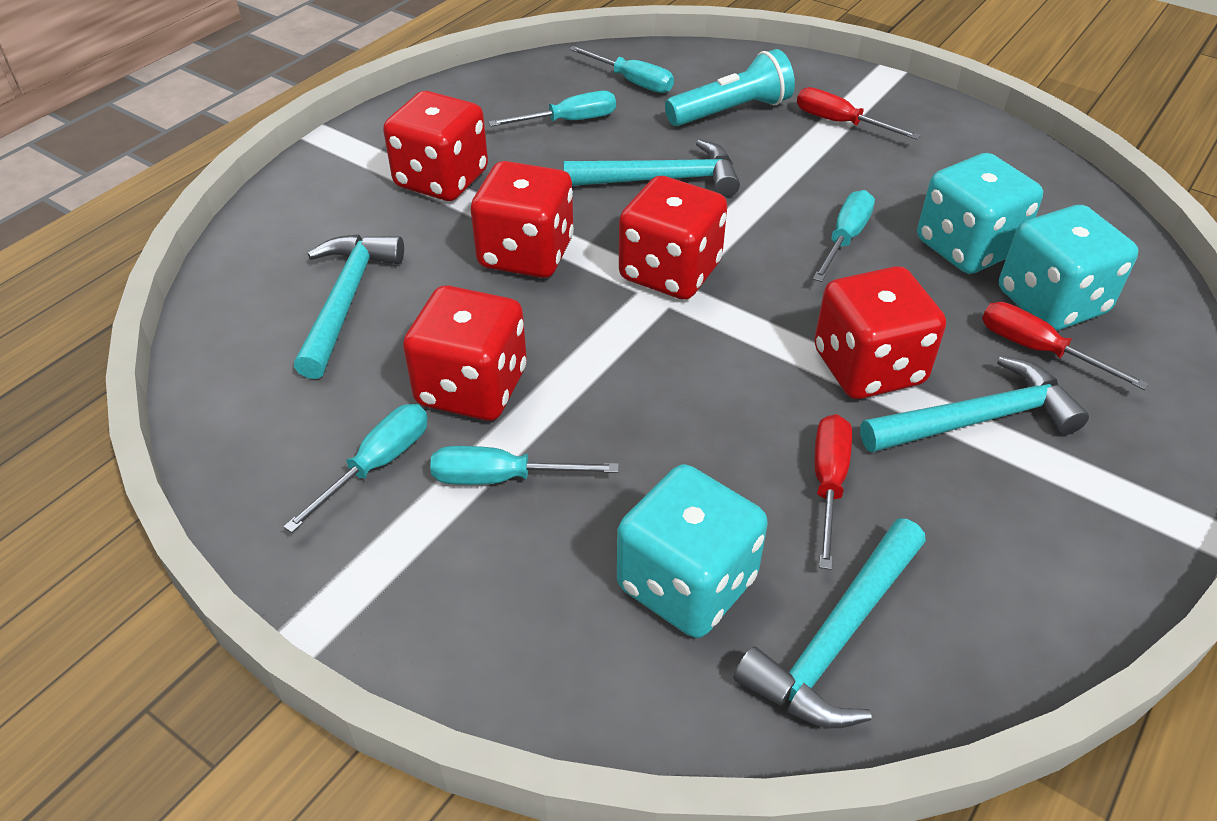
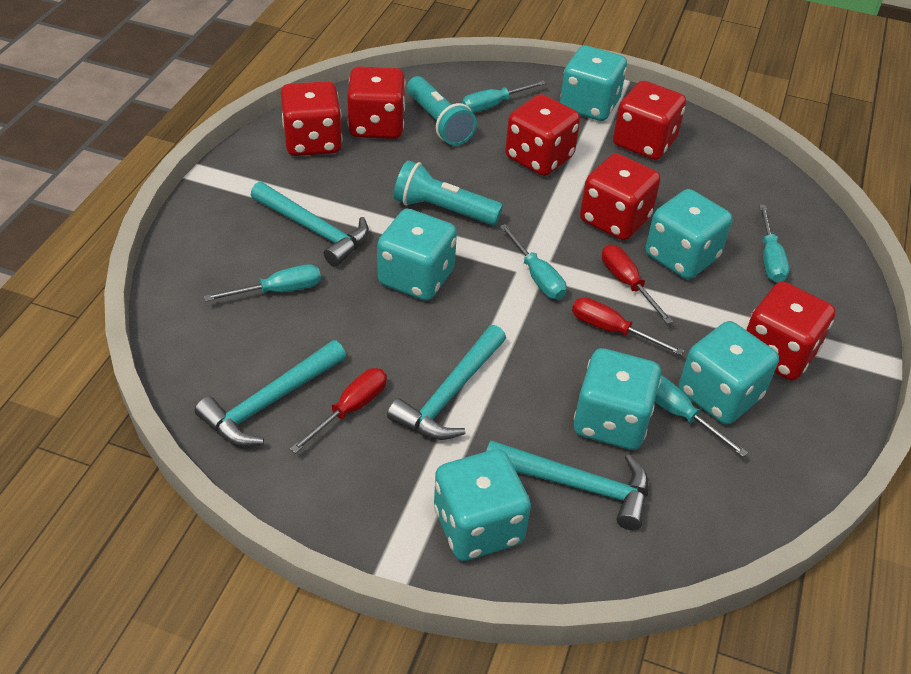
red dice: 5 -> 6
turquoise dice: 3 -> 6
turquoise flashlight: 1 -> 2

